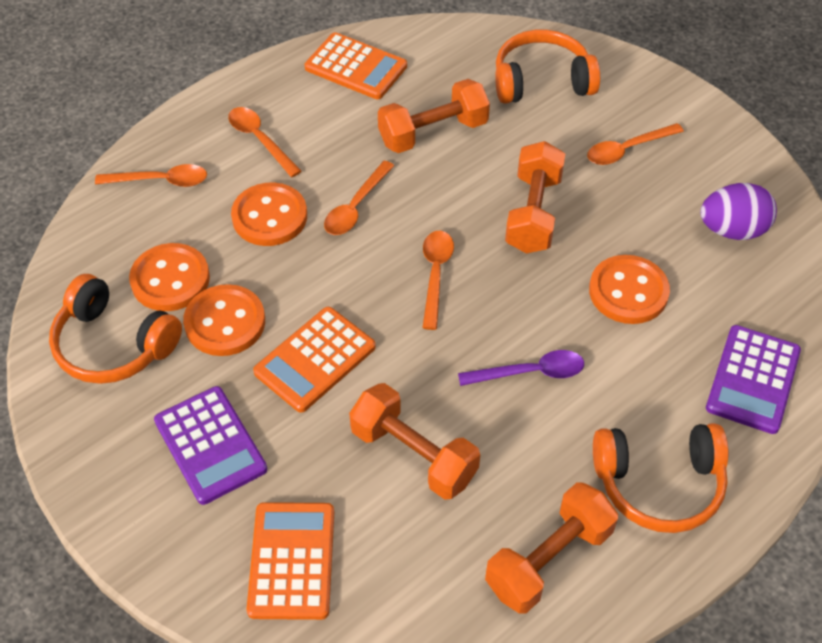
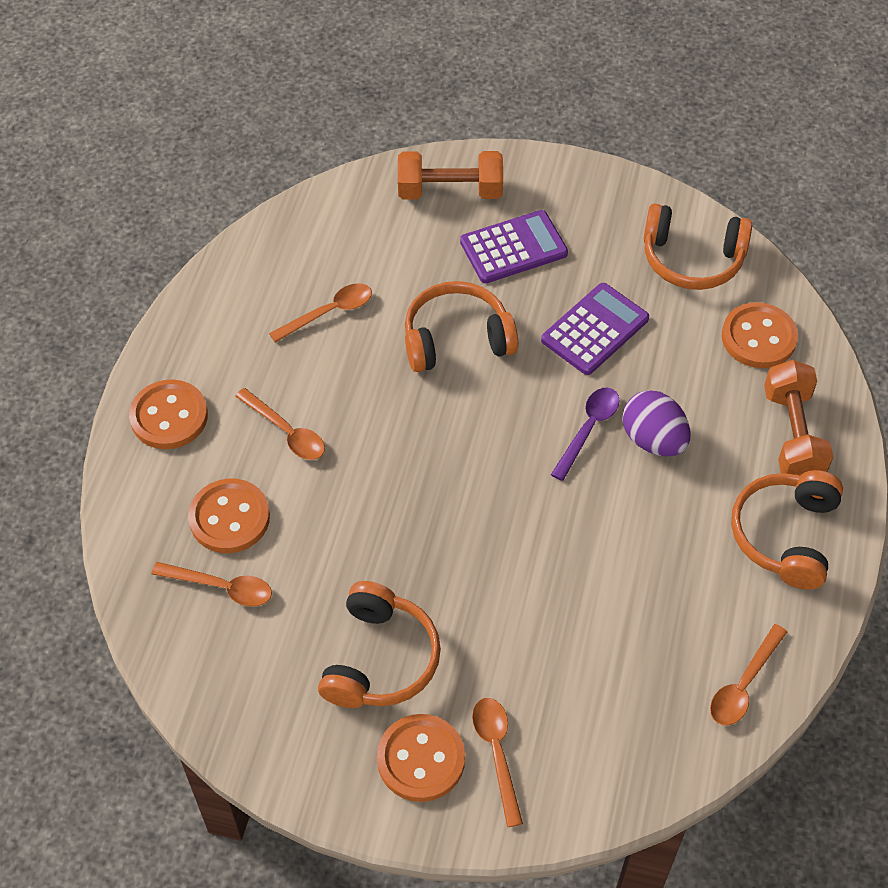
orange calculator: 3 -> 0
orange dumbbell: 4 -> 2
orange headphones: 3 -> 4

